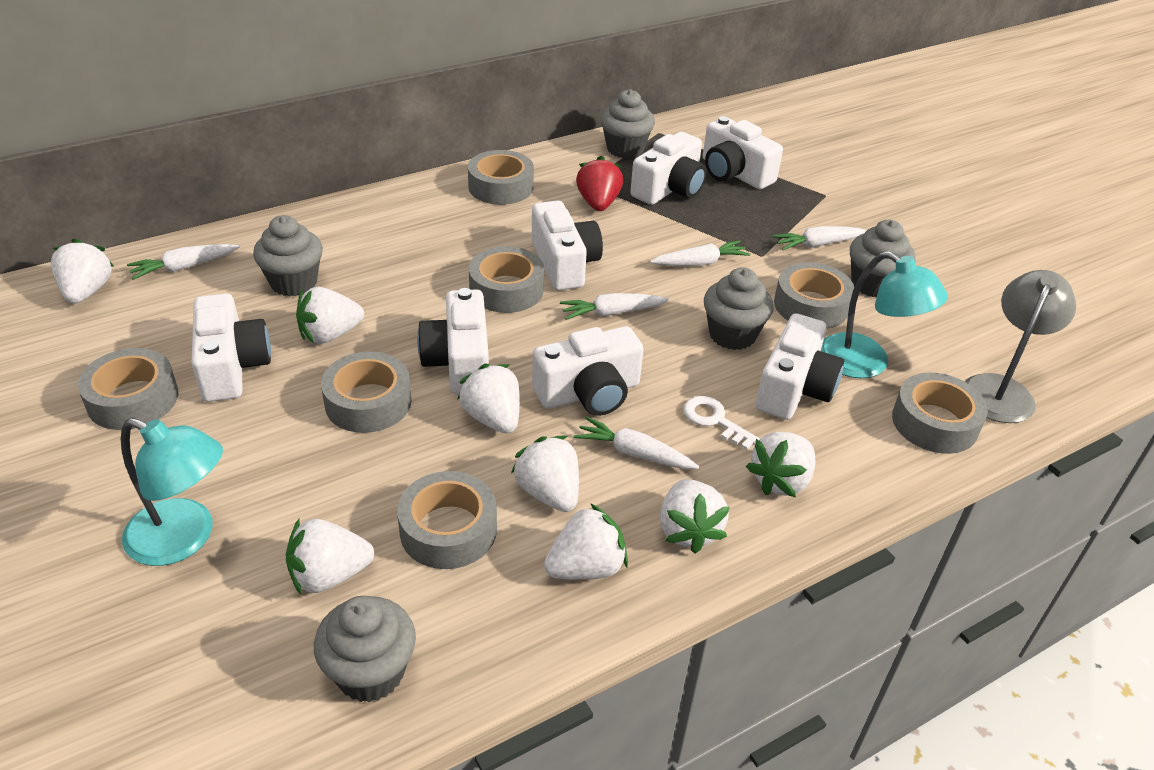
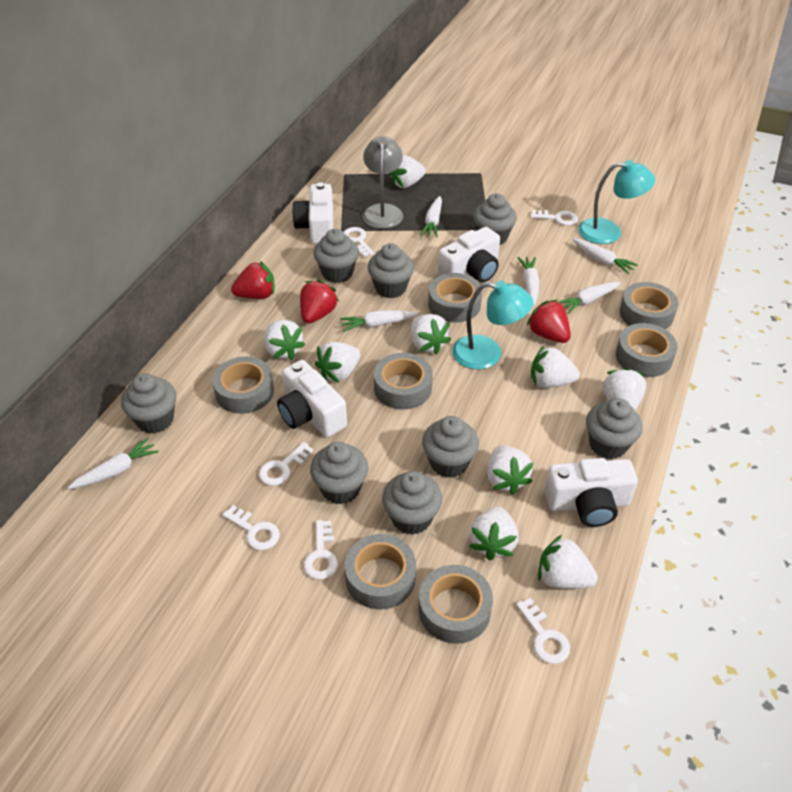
grey cupcake: 5 -> 8
red strawberry: 1 -> 3
white camera: 7 -> 4
white carrot: 5 -> 6
white key: 1 -> 6
white strawberry: 8 -> 9

